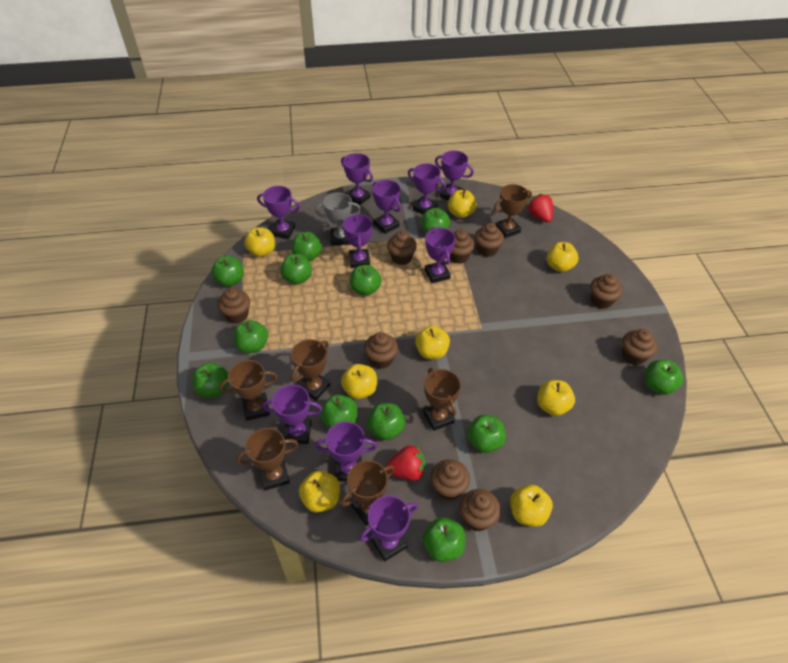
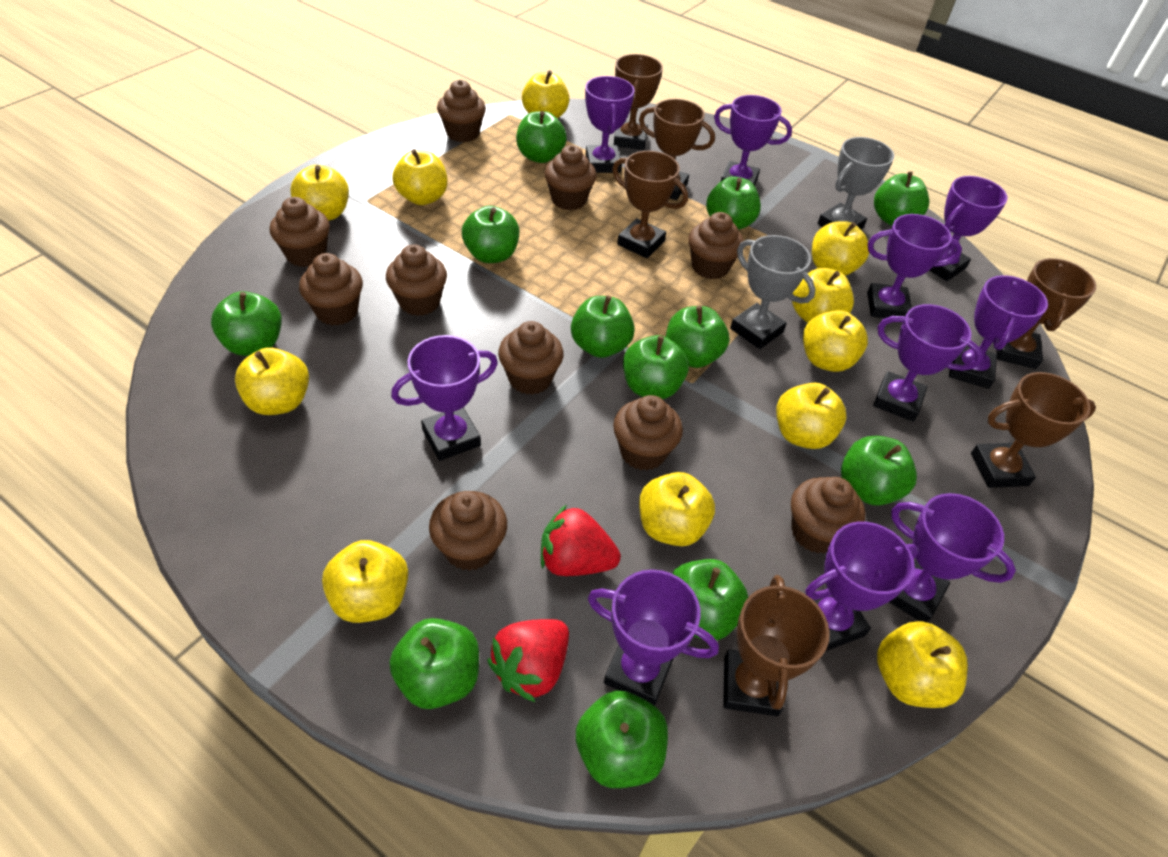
brown cupcake: 9 -> 10
grey trophy: 1 -> 2
yellow apple: 8 -> 11

